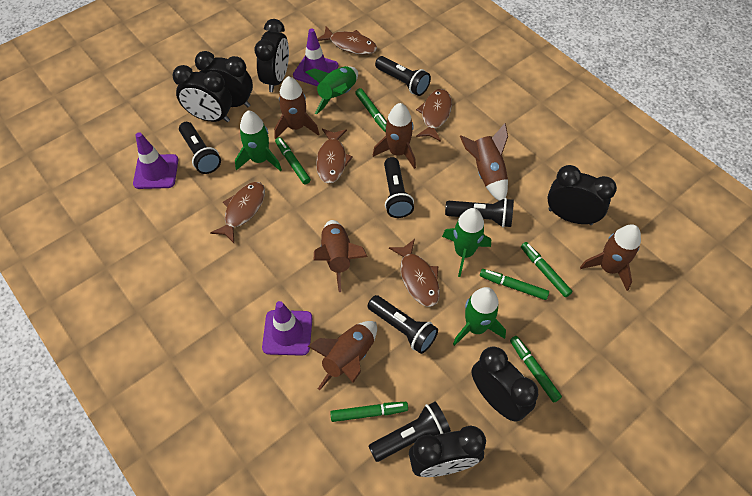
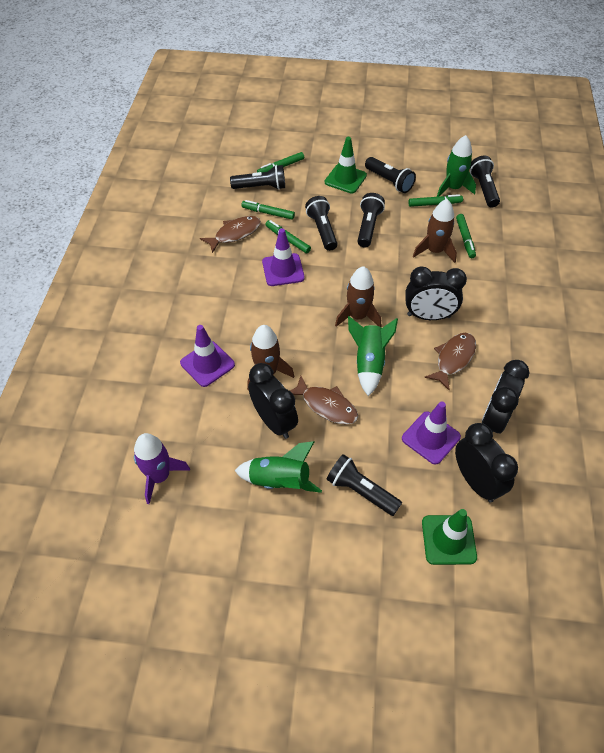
black clock: 6 -> 4
brown fish: 5 -> 3
brown rocket: 6 -> 3
green marker: 6 -> 5
green rocket: 4 -> 3
green traffic cone: 0 -> 2
purple rocket: 0 -> 1

